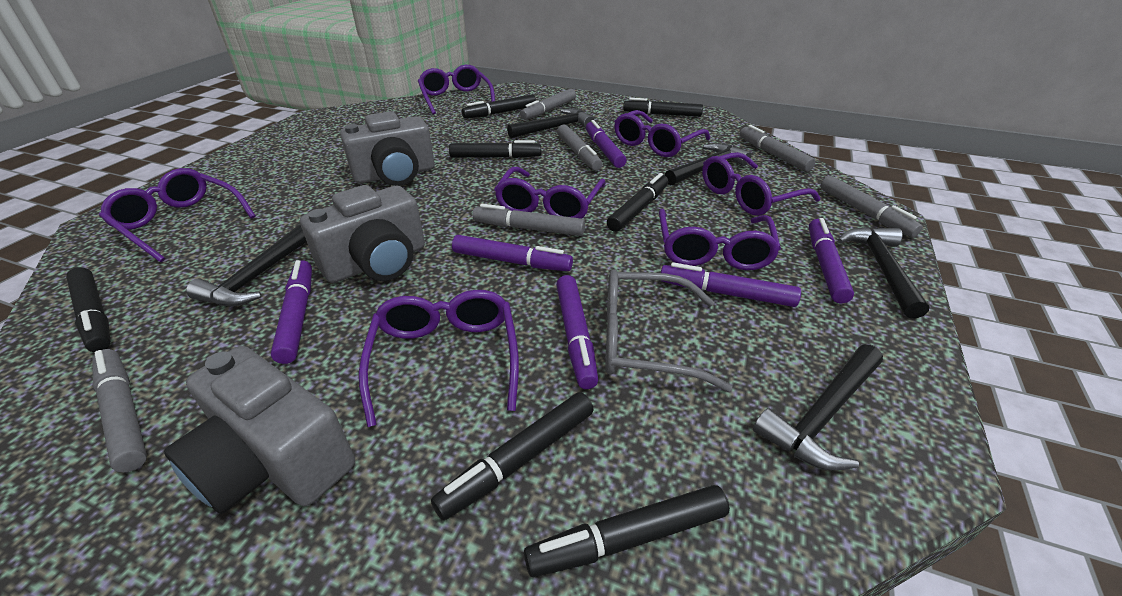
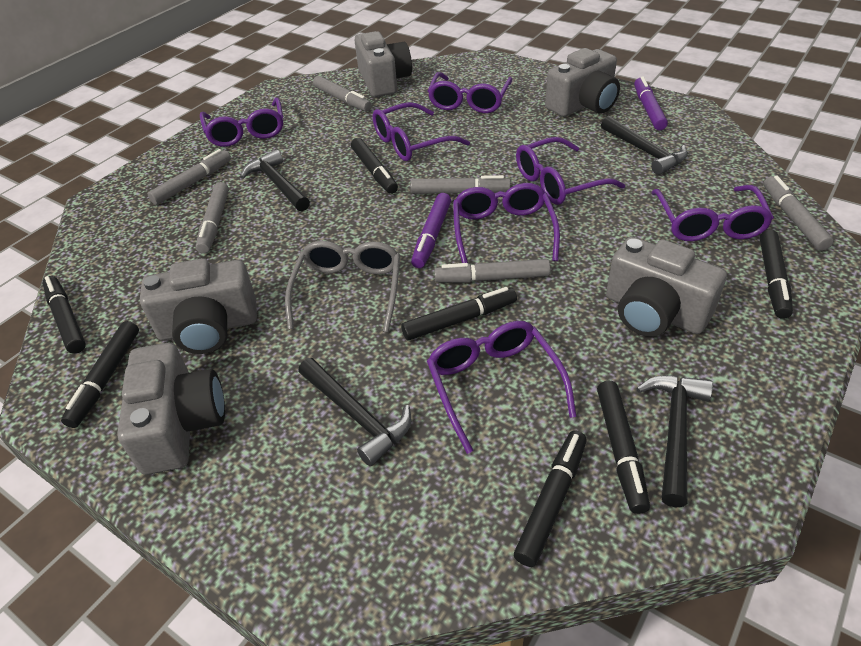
black hammer: 5 -> 4
grey camera: 3 -> 5
purple marker: 6 -> 2

